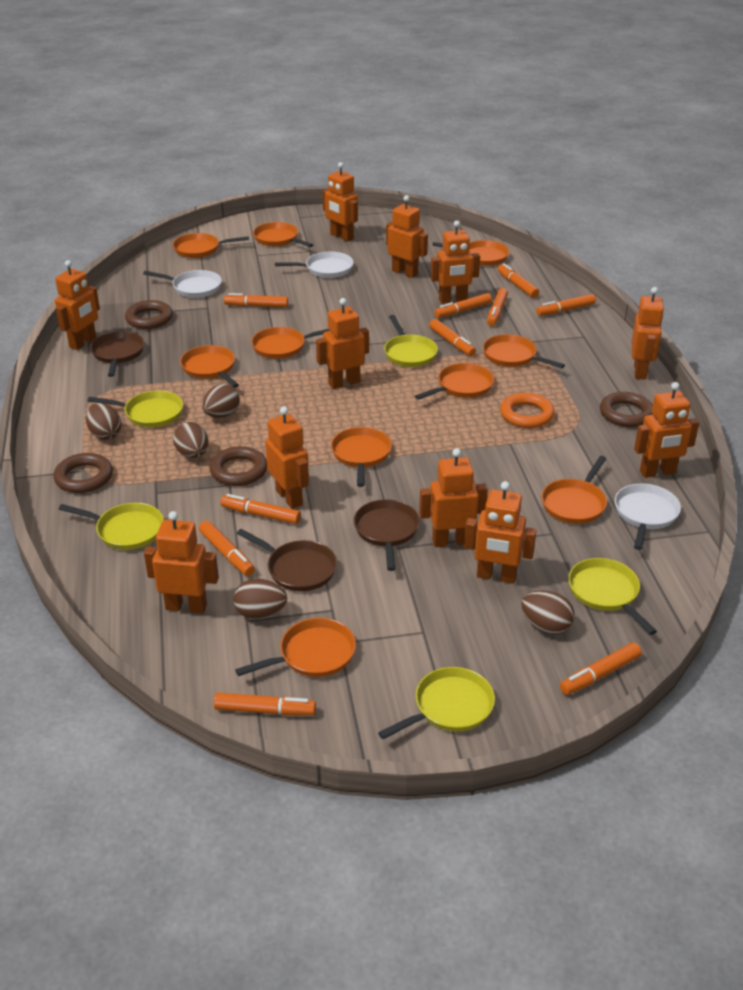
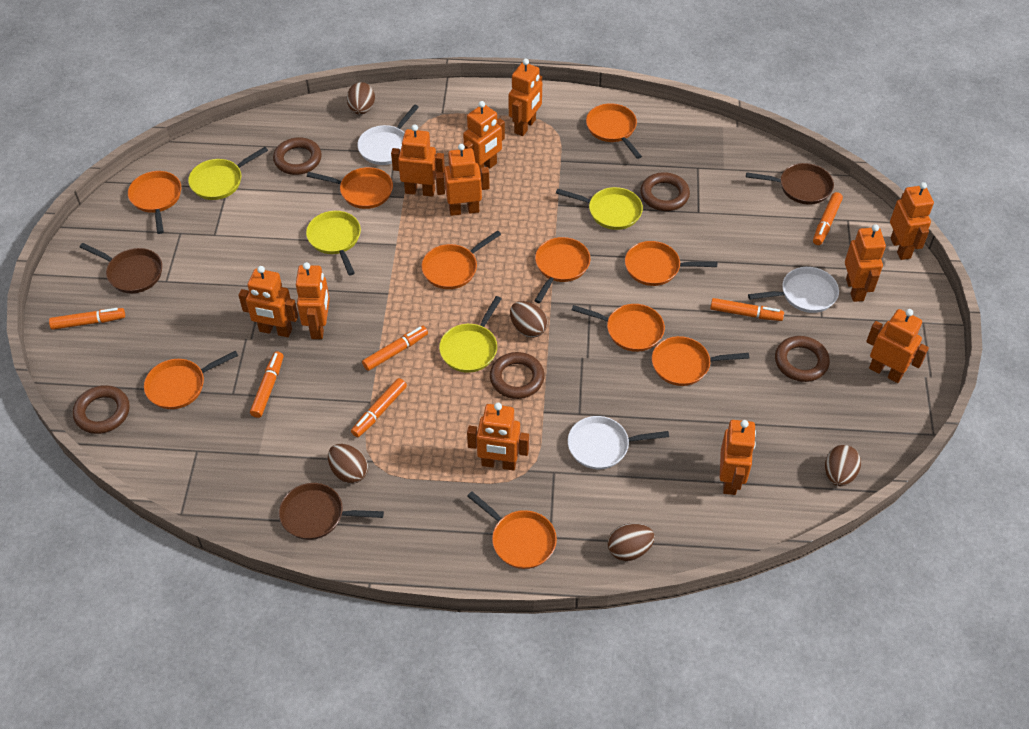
brown ring: 4 -> 5
orange marker: 10 -> 6
orange ring: 1 -> 0
yellow pan: 5 -> 4

